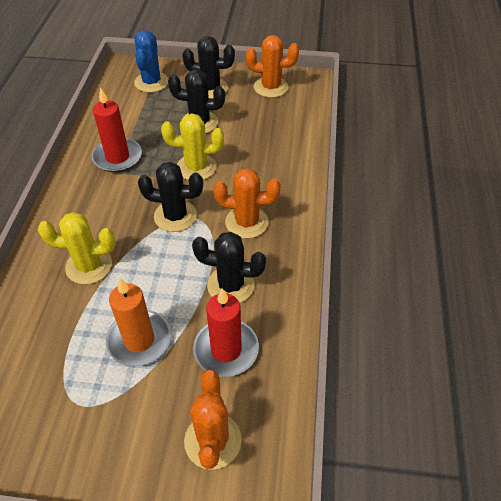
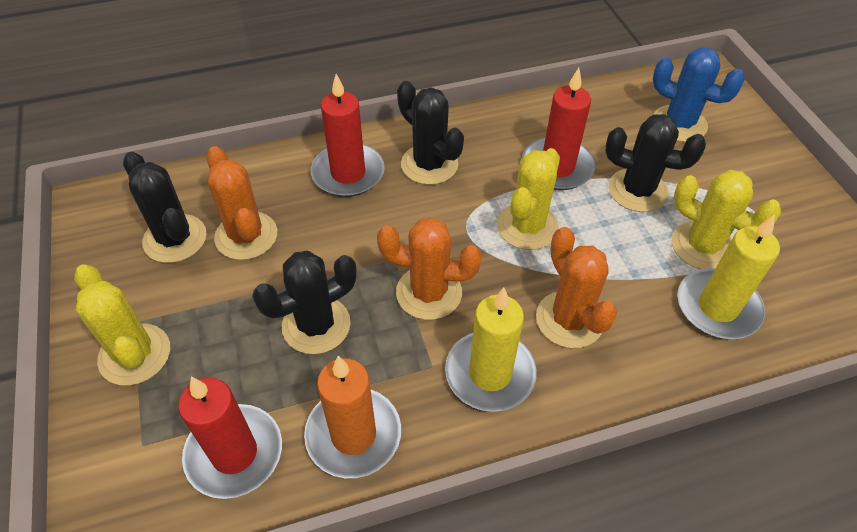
red candle: 2 -> 3
yellow cactus: 2 -> 3
yellow candle: 0 -> 2

